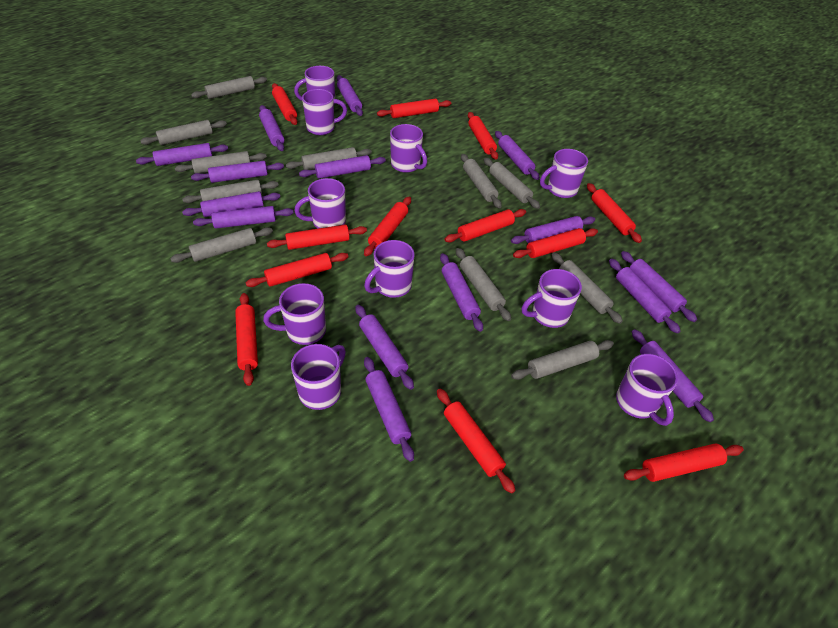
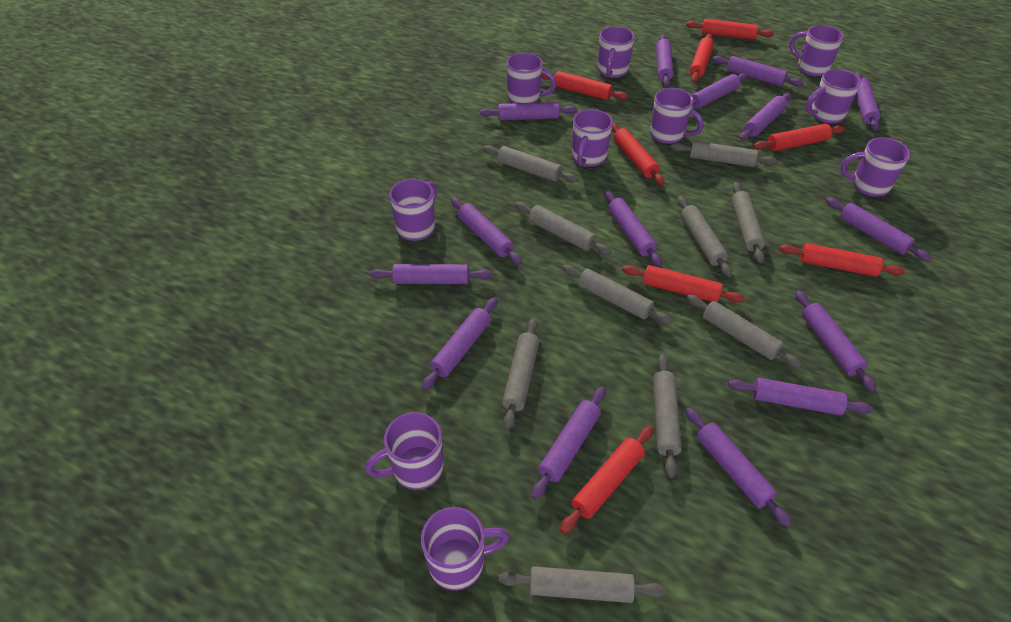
grey rolling pin: 11 -> 10
red rolling pin: 12 -> 8

